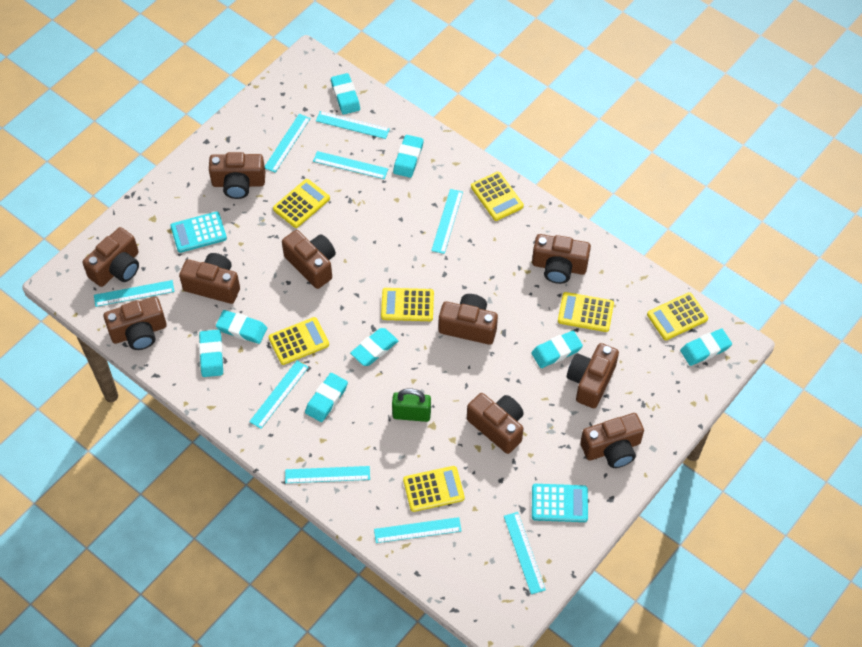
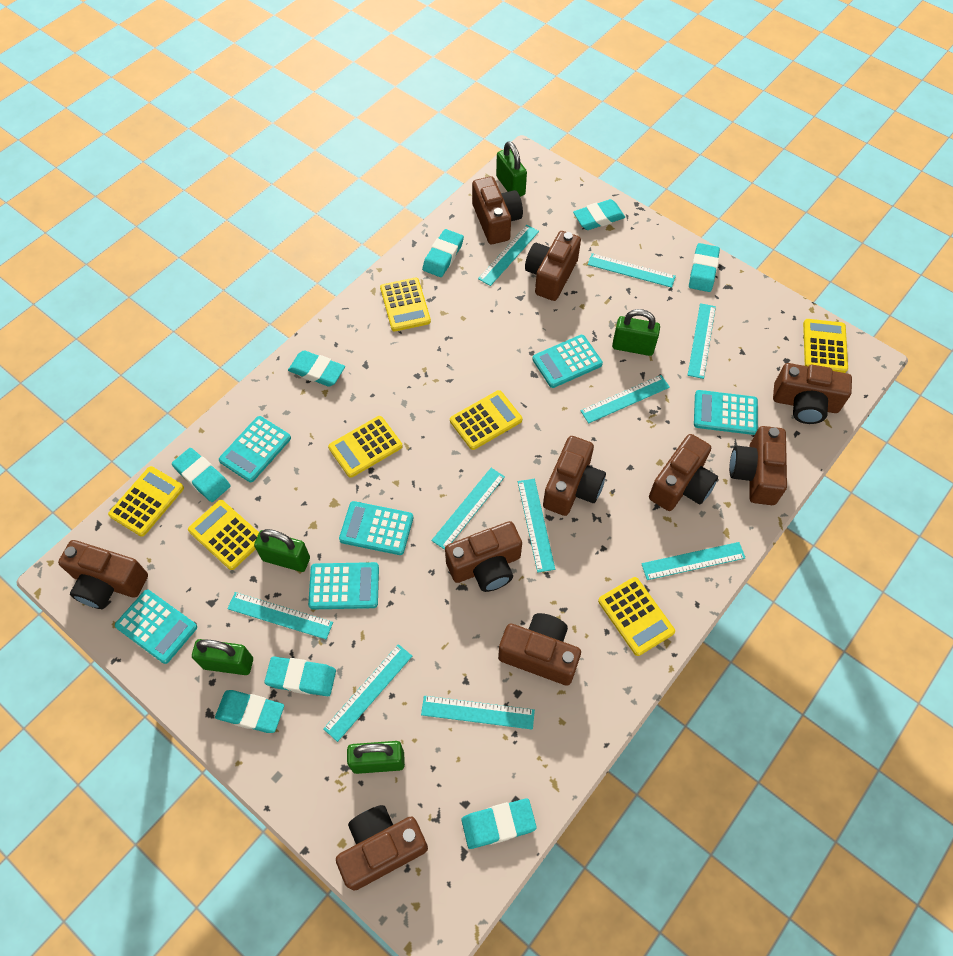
green padlock: 1 -> 5
turquoise calculator: 2 -> 6
turquoise ruler: 9 -> 10

